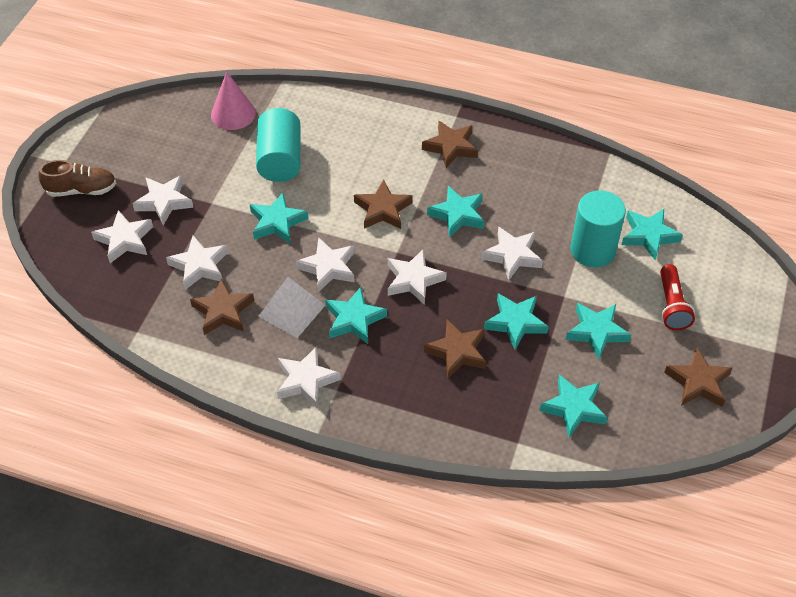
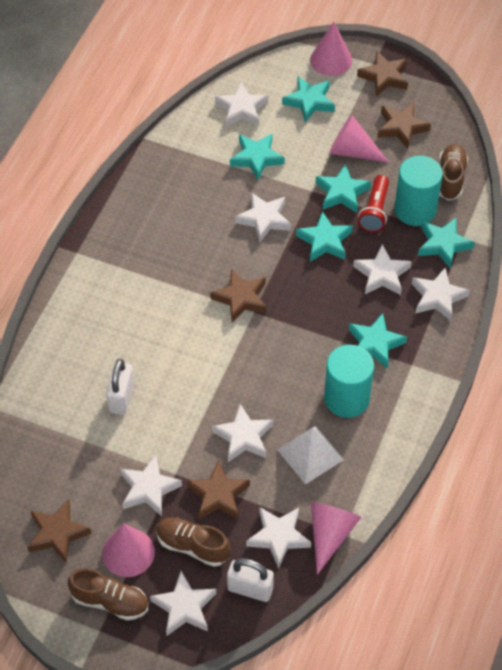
brown shoe: 1 -> 3
pink cone: 1 -> 4
turquoise star: 7 -> 6
white padlock: 0 -> 2
white star: 7 -> 8

